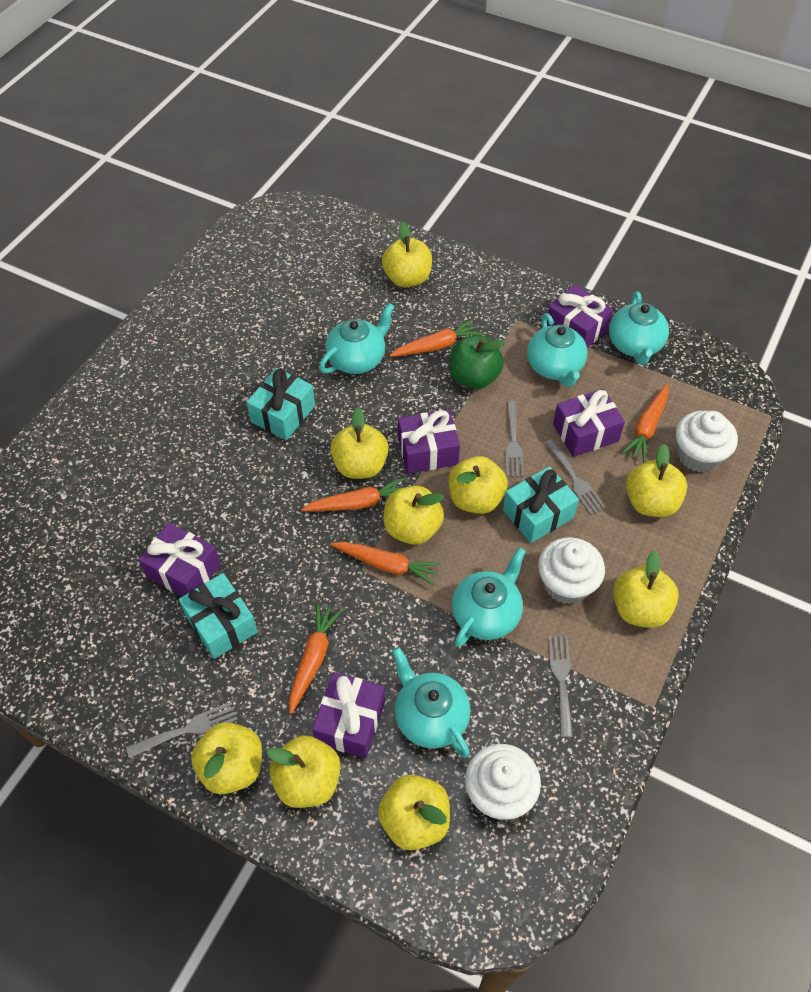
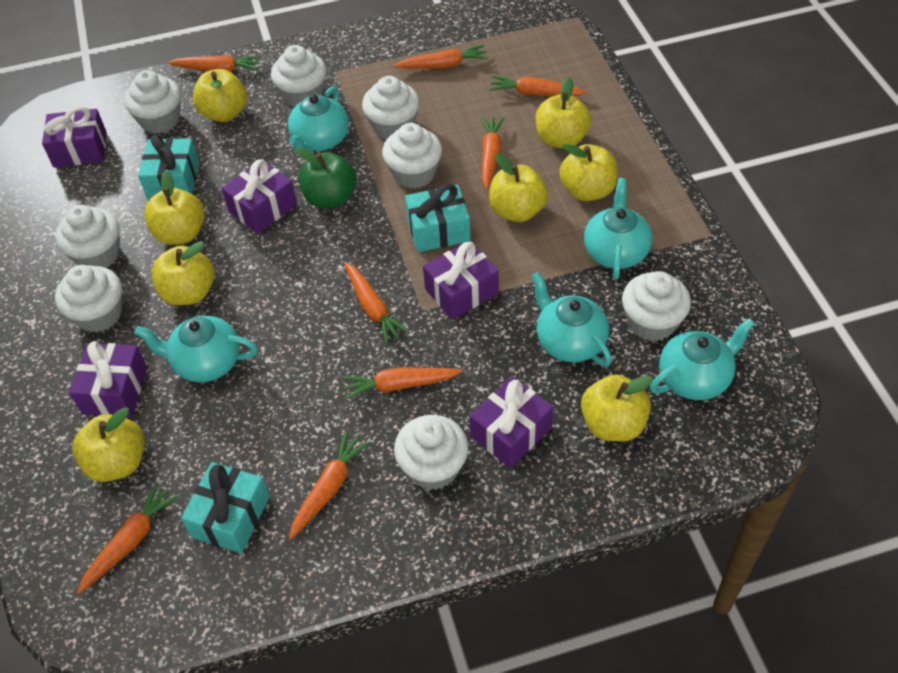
grey fork: 4 -> 0
orange carrot: 5 -> 8
white cupcake: 3 -> 8
yellow apple: 9 -> 8

